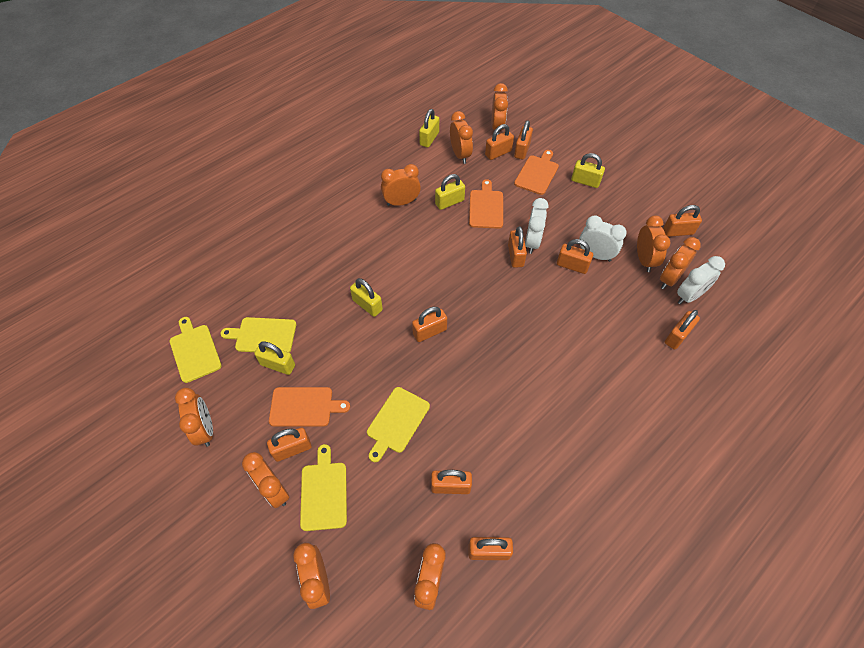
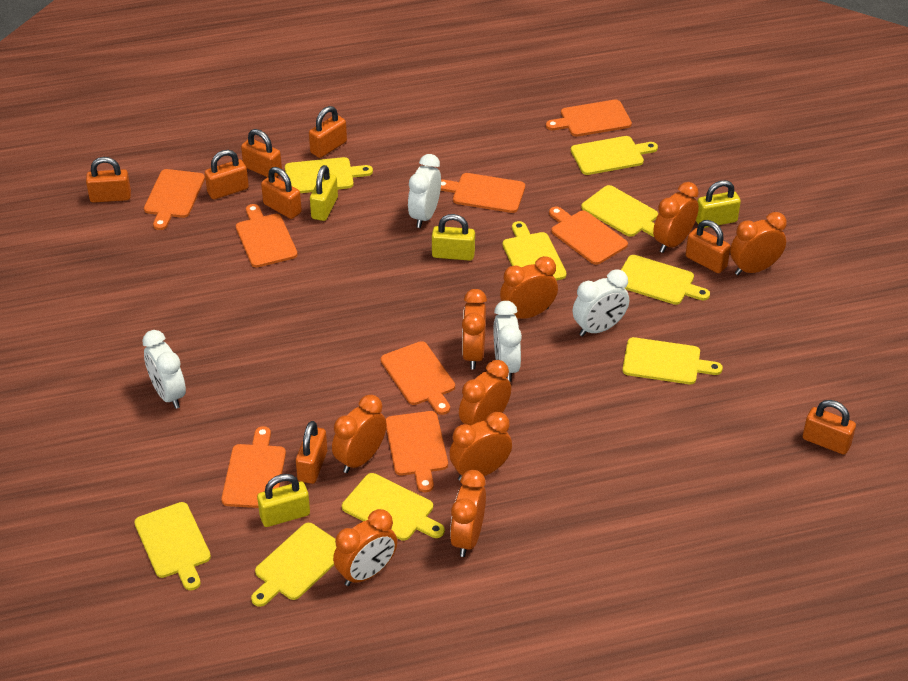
orange cutting board: 3 -> 8
orange padlock: 10 -> 8
white clock: 3 -> 4
yellow cutting board: 4 -> 9
yellow padlock: 5 -> 4

